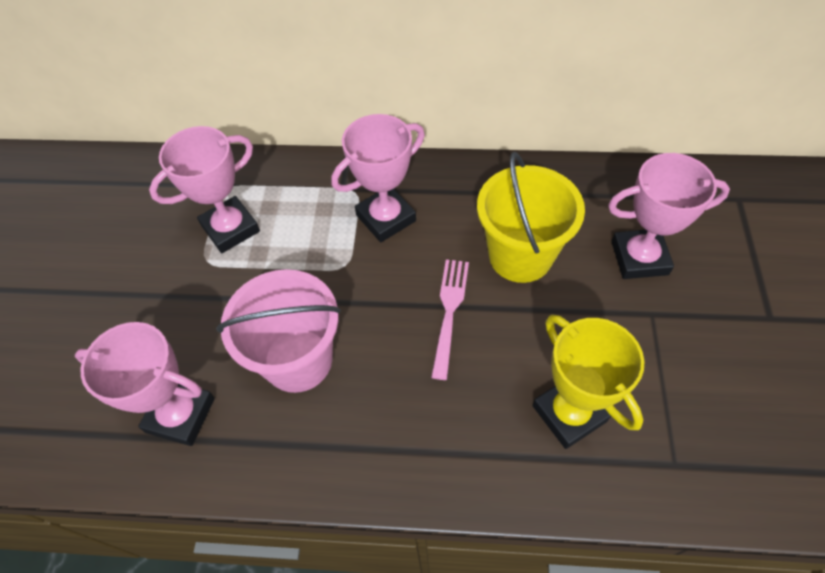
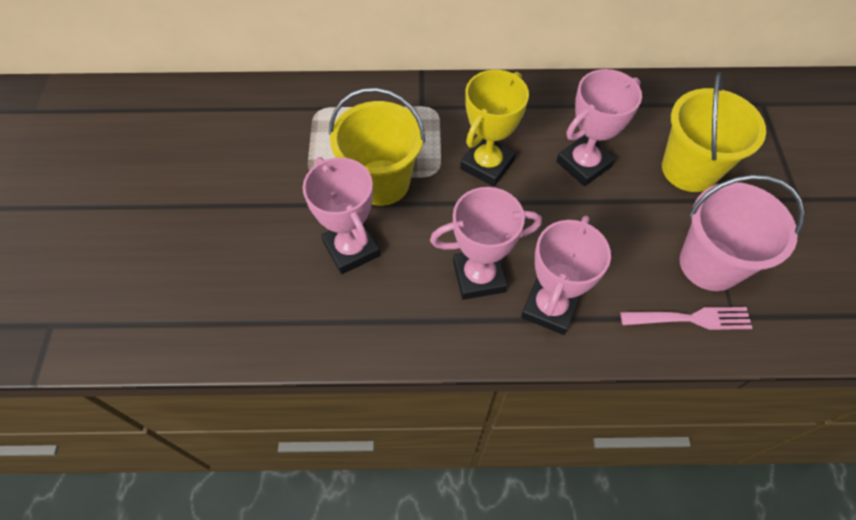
yellow bucket: 1 -> 2

